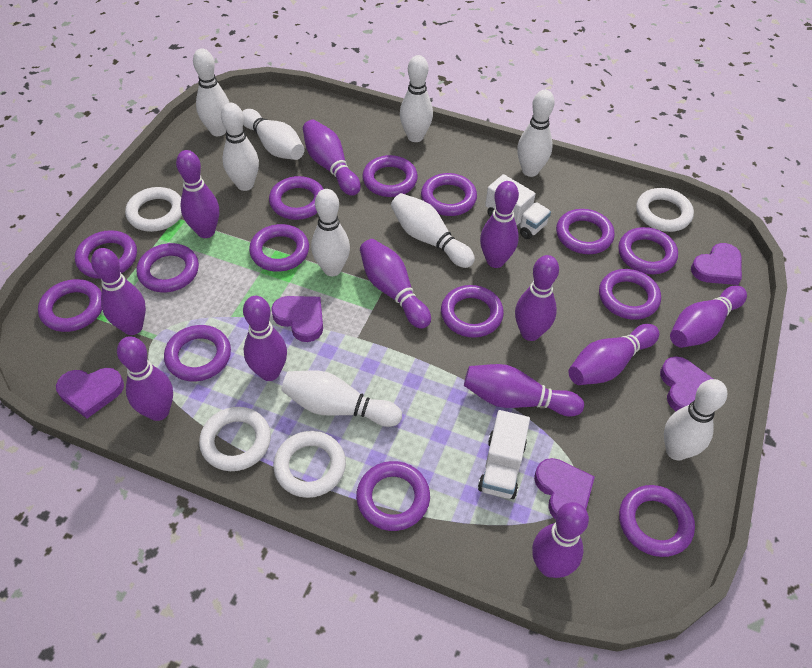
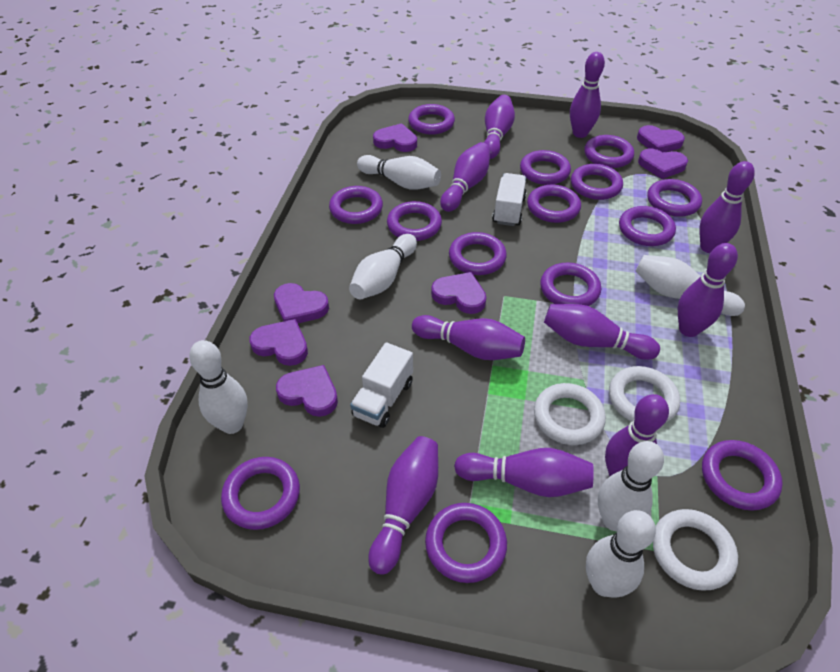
purple bowling pin: 12 -> 10
purple heart: 5 -> 7
white bowling pin: 9 -> 6
white ring: 4 -> 3

